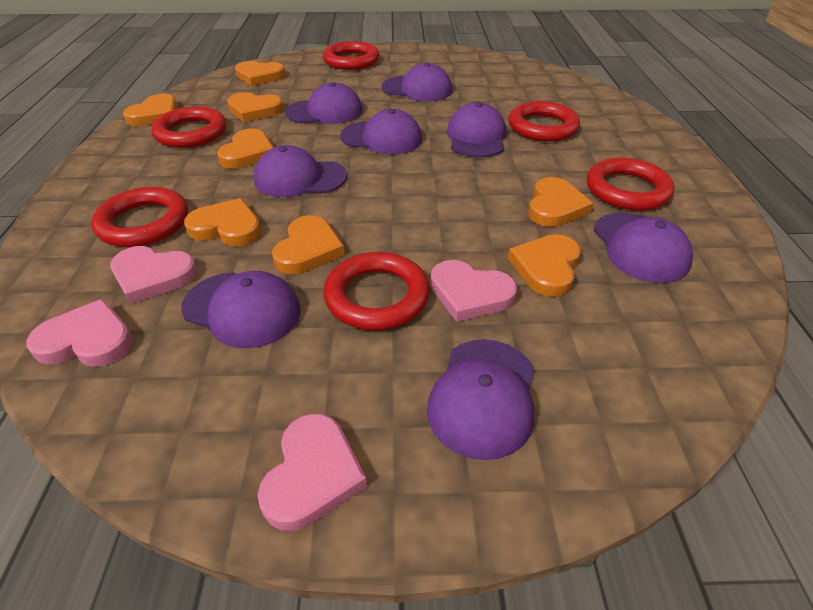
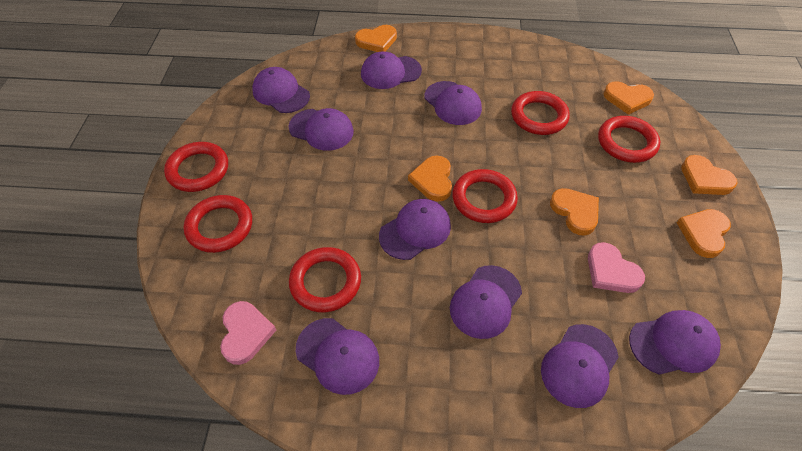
orange heart: 8 -> 6
pink heart: 4 -> 2
purple cap: 8 -> 9

